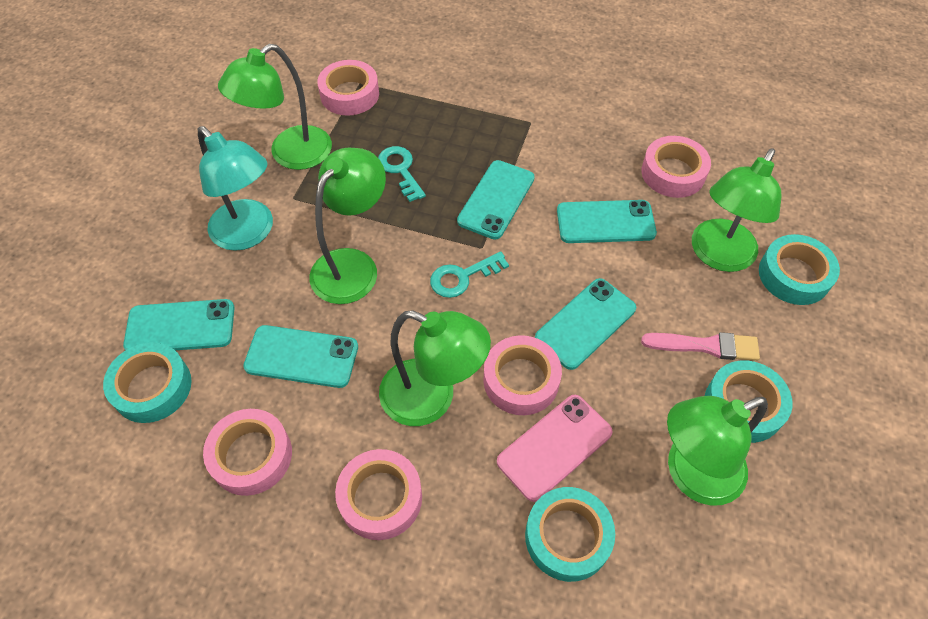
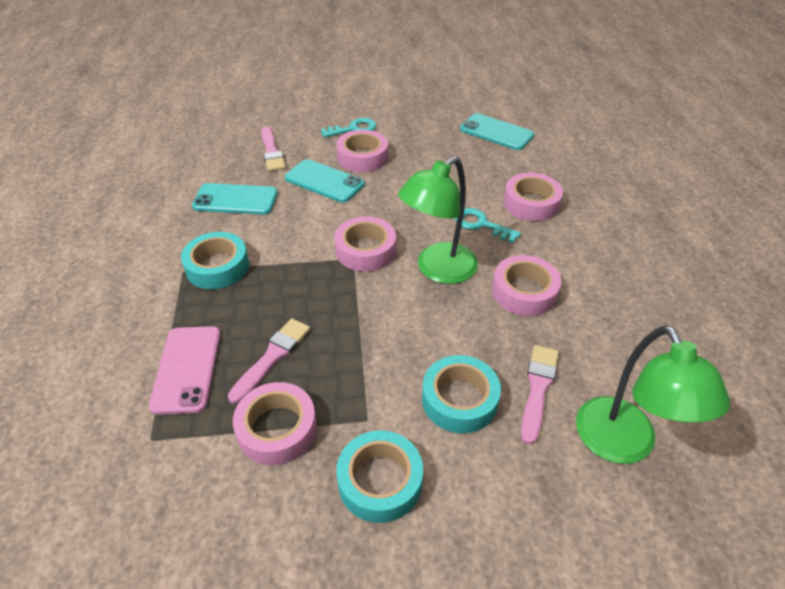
green lamp: 5 -> 2
pink brush: 1 -> 3
turquoise lamp: 1 -> 0
turquoise phone: 5 -> 3
turquoise tape: 4 -> 3

